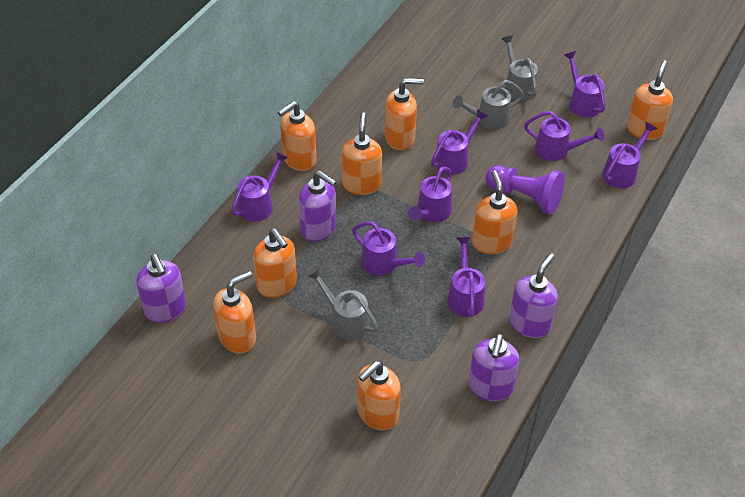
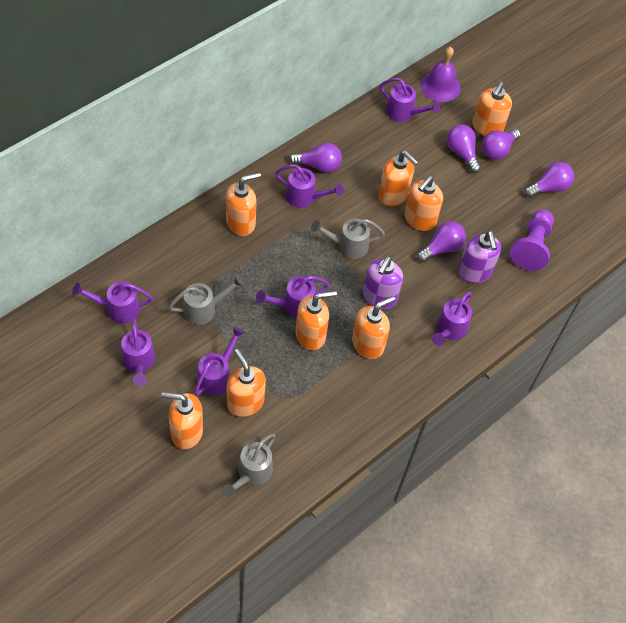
purple bell: 0 -> 1
purple light bulb: 0 -> 5
purple soap dispenser: 4 -> 2
purple watering can: 8 -> 7

